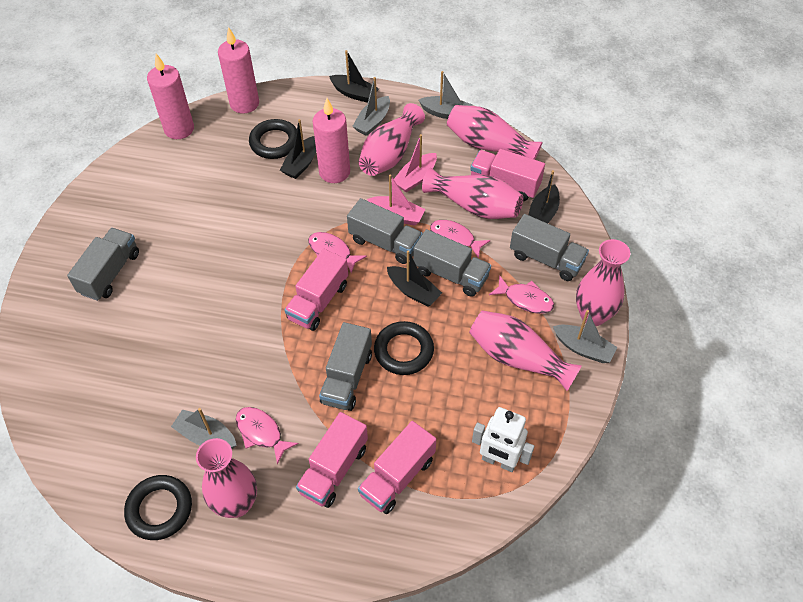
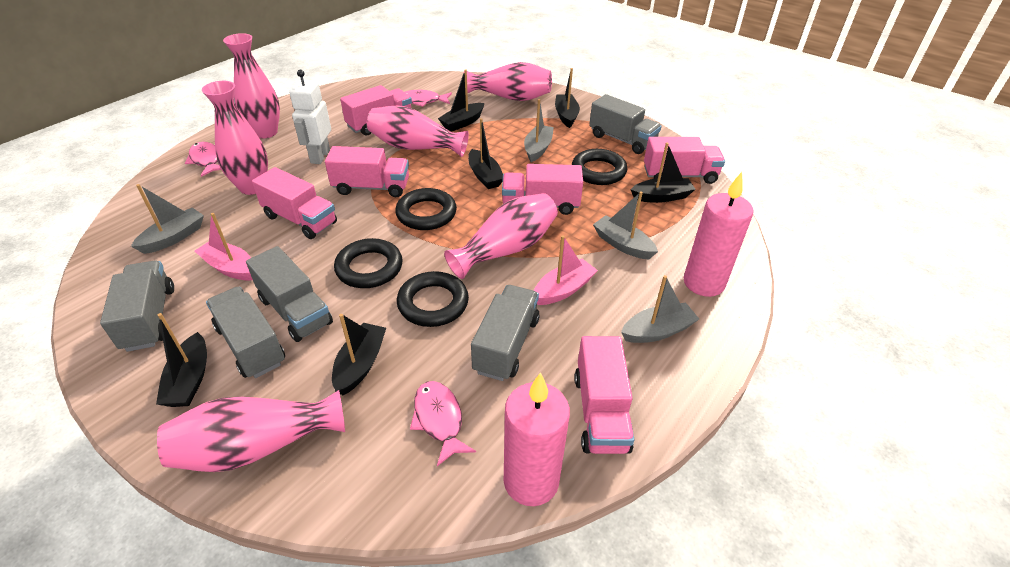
black boat: 4 -> 6
black ring: 3 -> 4
pink candle: 3 -> 2
pink fish: 4 -> 3
pink truck: 4 -> 6

